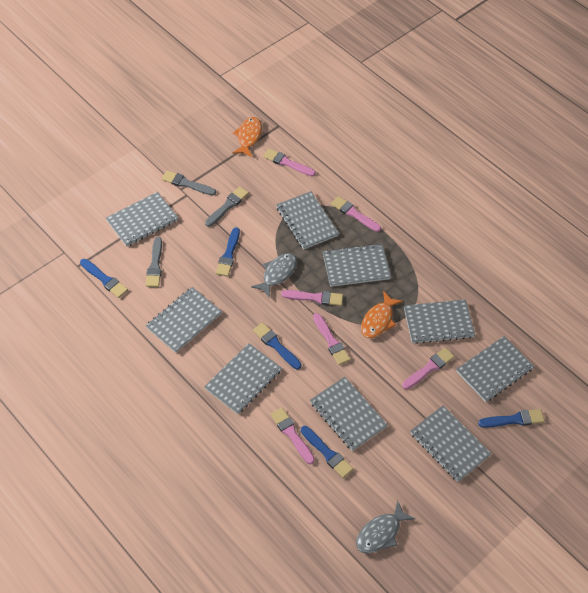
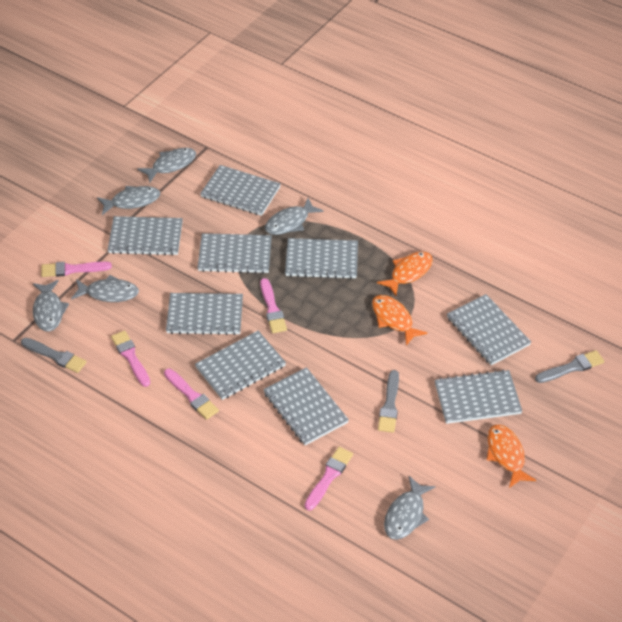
blue brush: 5 -> 0
grey fish: 2 -> 6
orange fish: 2 -> 3
pink brush: 6 -> 5

